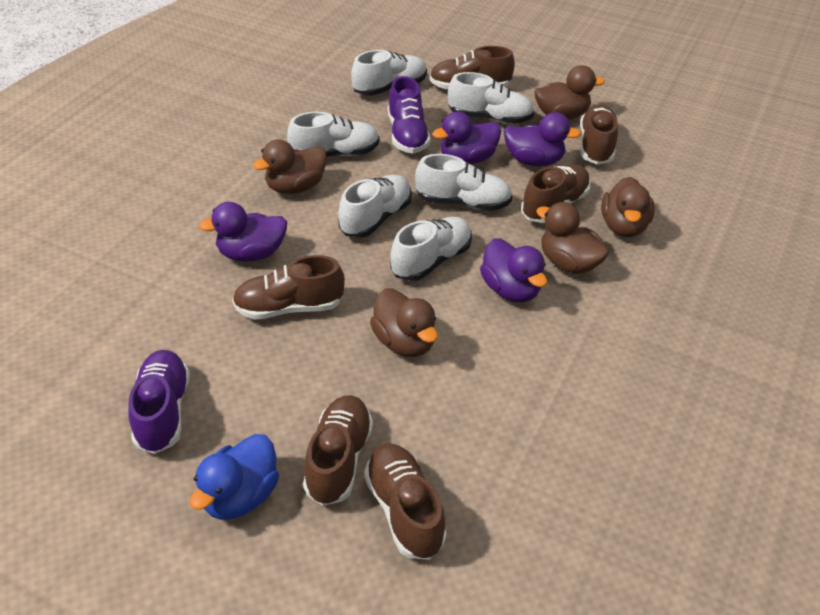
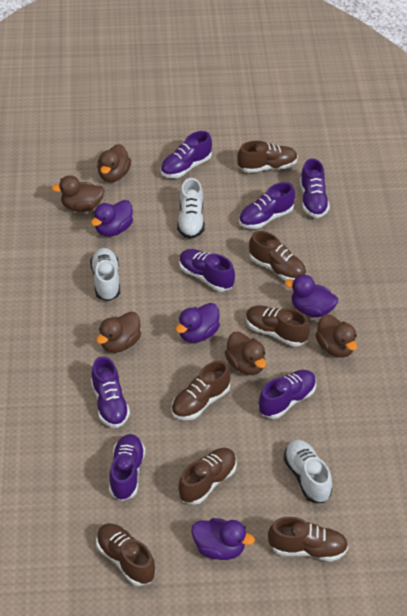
blue duck: 1 -> 0
brown shoe: 6 -> 7
purple shoe: 2 -> 7
white shoe: 6 -> 3

